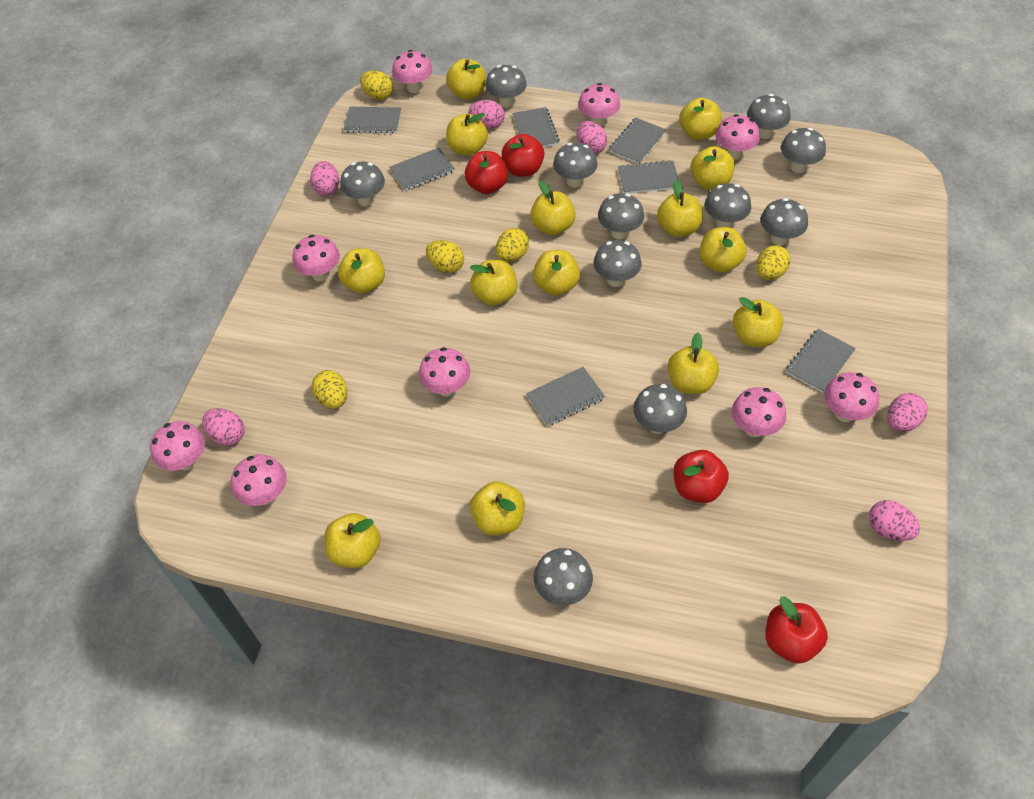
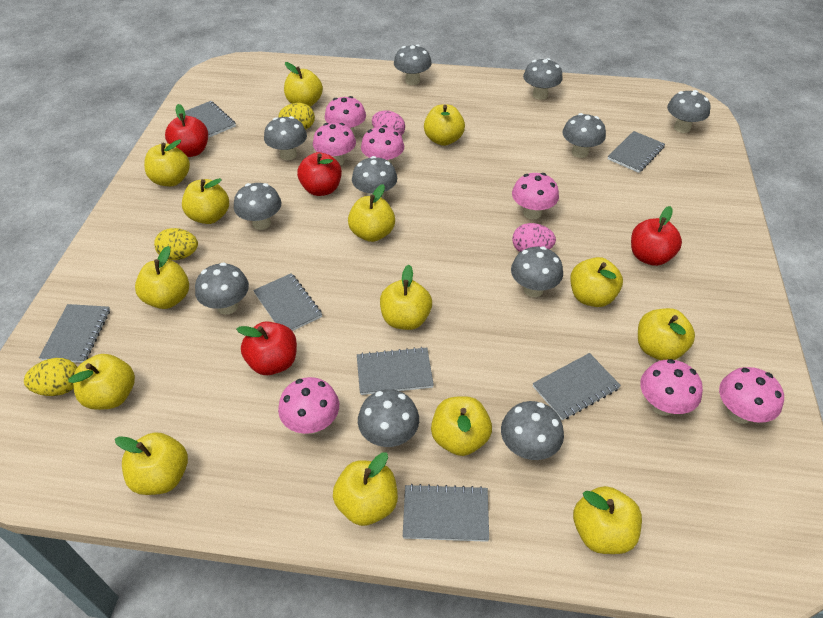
pink egg: 6 -> 2
pink mushroom: 9 -> 7
yellow egg: 5 -> 3

